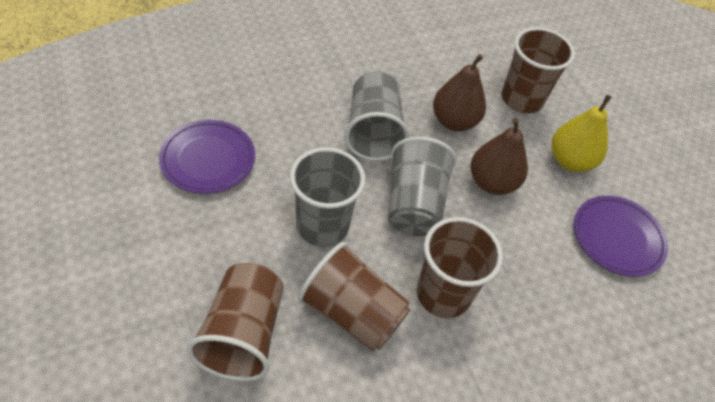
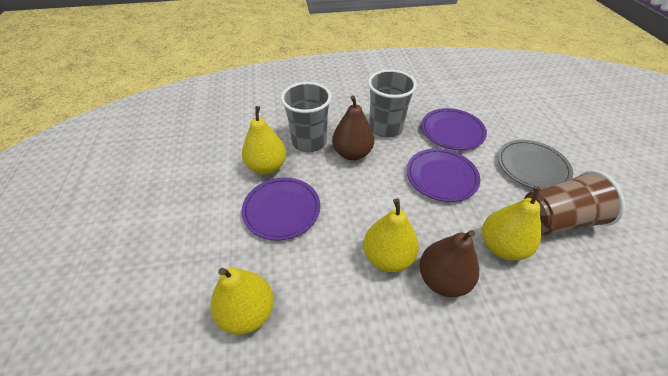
brown cup: 4 -> 1
grey cup: 3 -> 2
grey plate: 0 -> 1
purple plate: 2 -> 3
yellow pear: 1 -> 4

